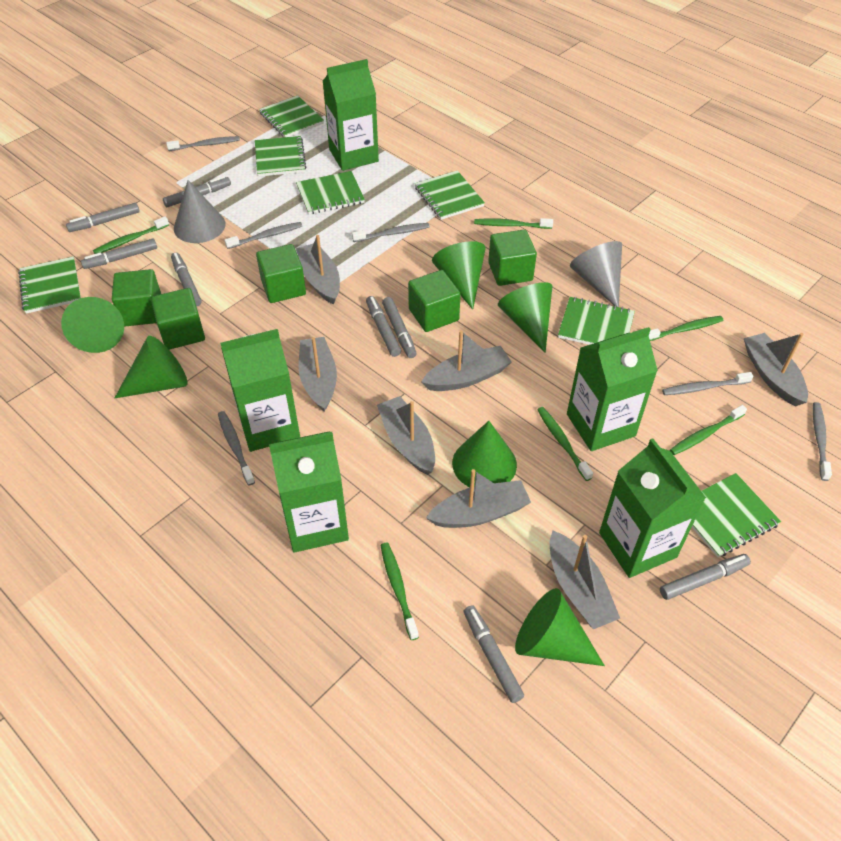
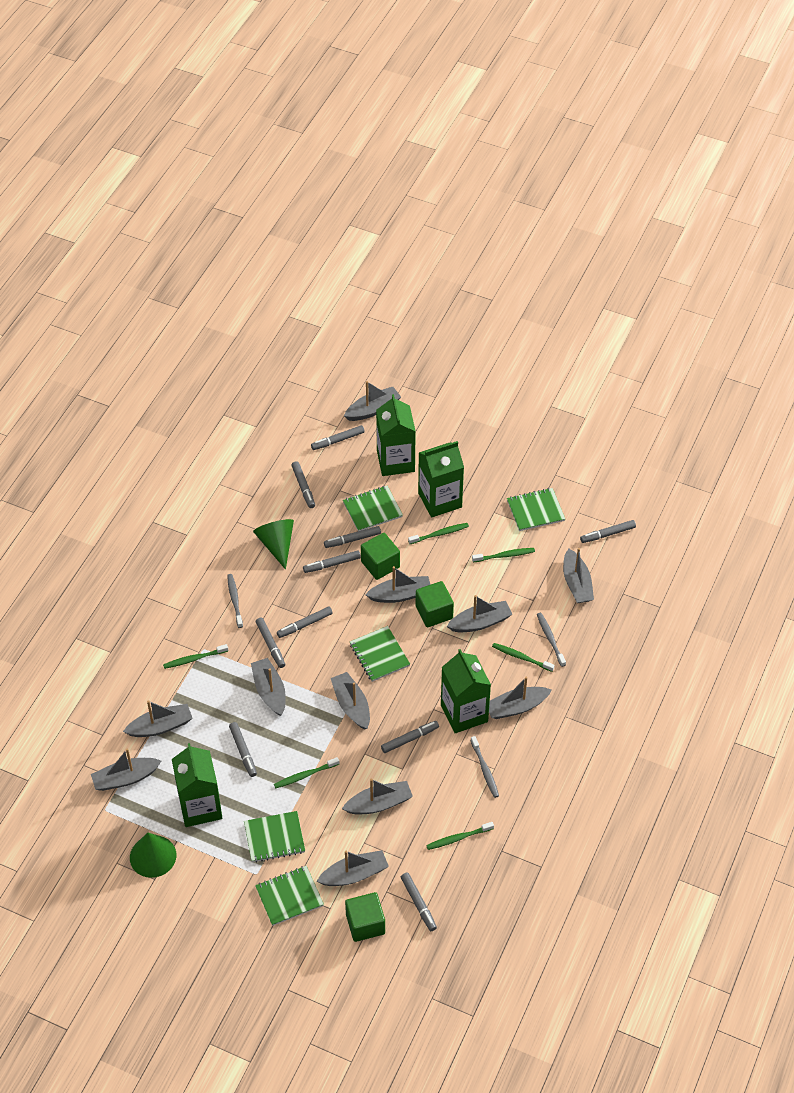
green carton: 5 -> 4
green cone: 6 -> 2
green cube: 5 -> 3
green notebook: 7 -> 5
grey boat: 7 -> 11
grey cone: 2 -> 0
grey marker: 8 -> 10
grey toothbrush: 6 -> 3

